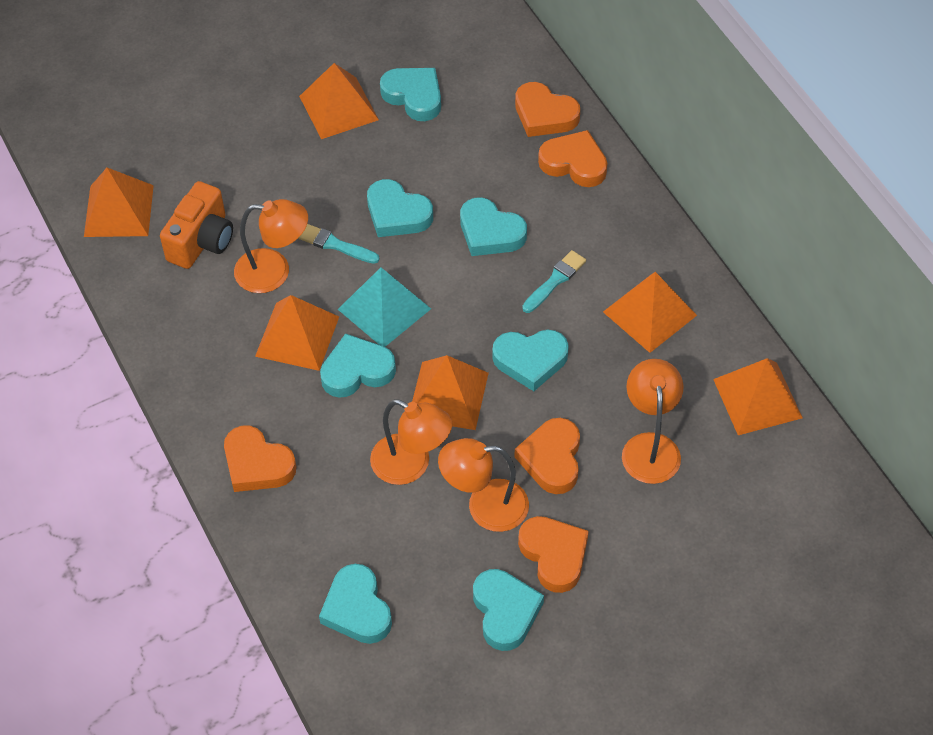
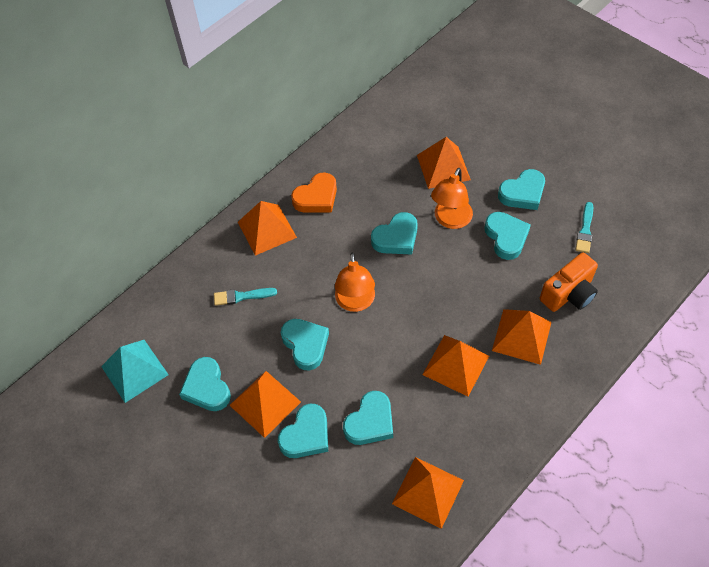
orange heart: 5 -> 1
orange lamp: 4 -> 2

